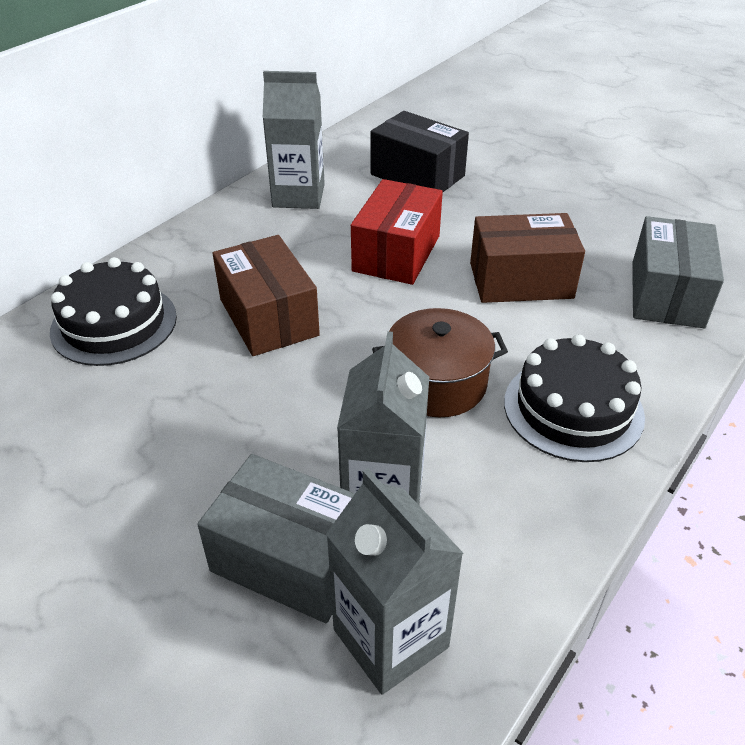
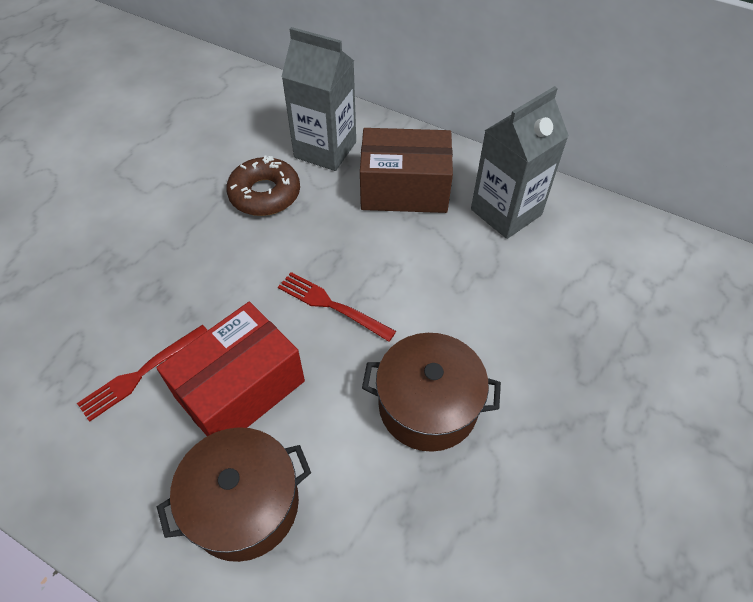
black box: 1 -> 0
black cake: 2 -> 0
brown box: 2 -> 1
brown donut: 0 -> 1
brown pot: 1 -> 2
grey box: 2 -> 0
grey carton: 3 -> 2
red fork: 0 -> 2

